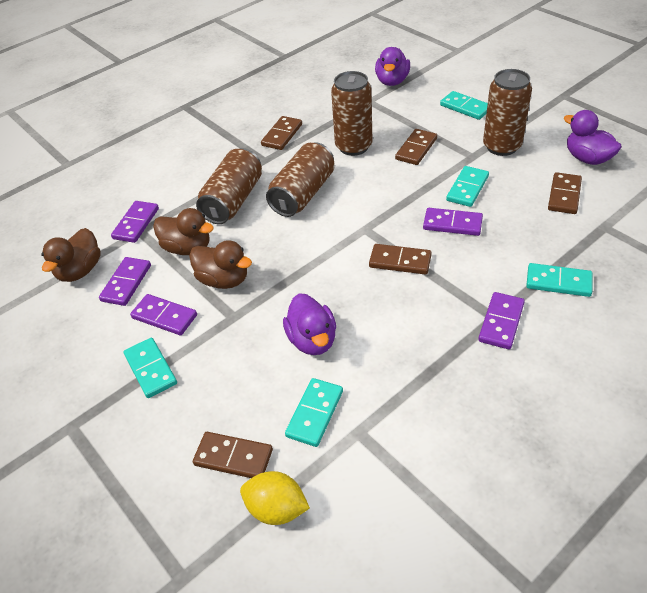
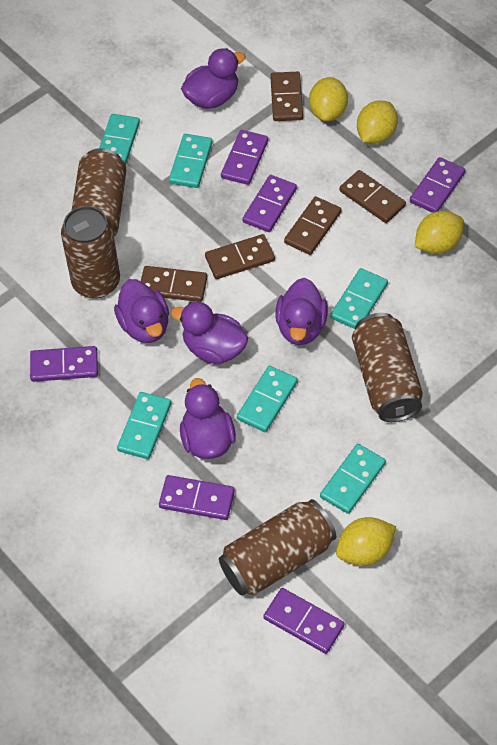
brown duck: 3 -> 0
purple domino: 5 -> 6
purple duck: 3 -> 5
turquoise domino: 5 -> 6
yellow lemon: 1 -> 4

